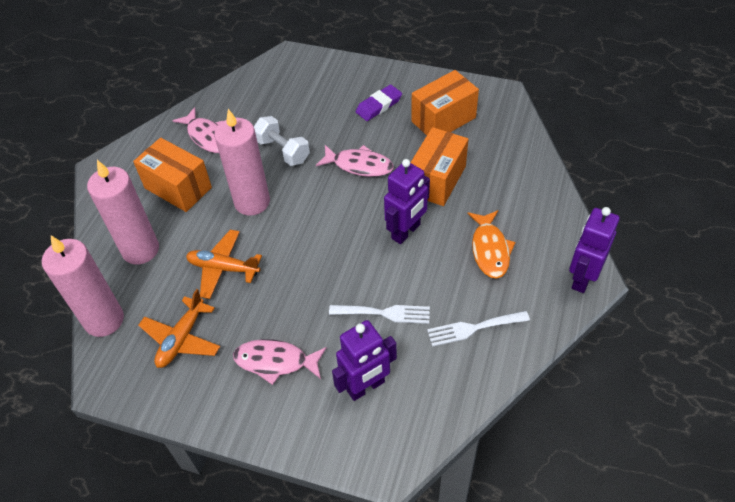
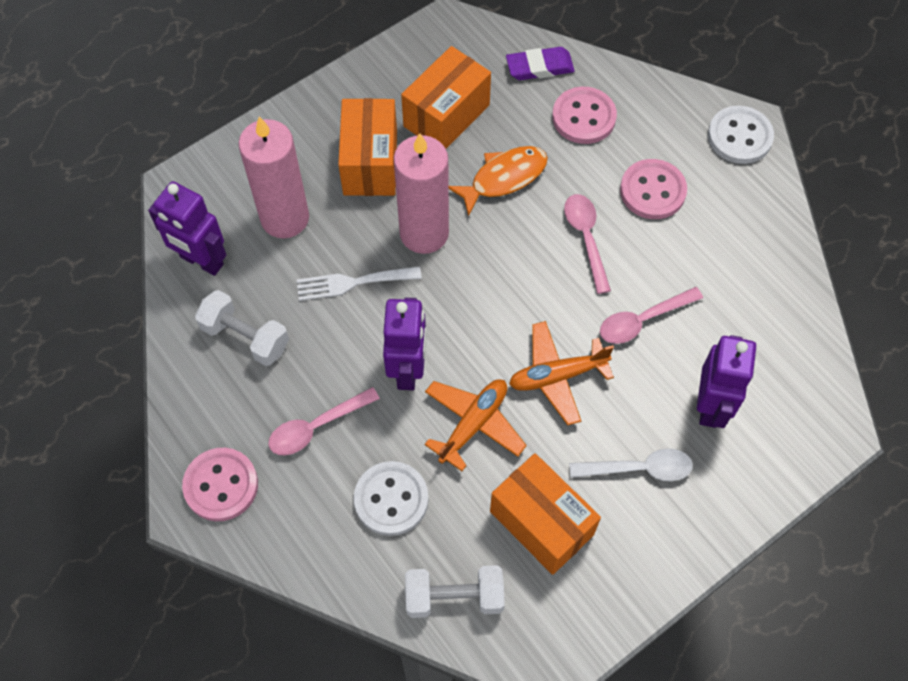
pink button: 0 -> 3
pink candle: 3 -> 2
pink fish: 3 -> 0
pink spoon: 0 -> 3
white button: 0 -> 2
white dumbbell: 1 -> 2
white fork: 2 -> 1
white spoon: 0 -> 1

